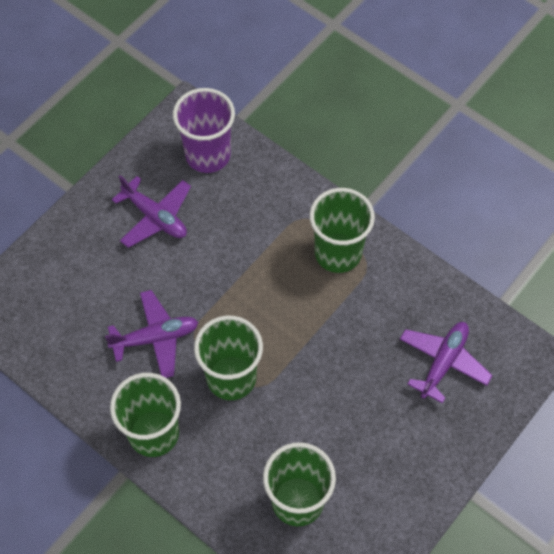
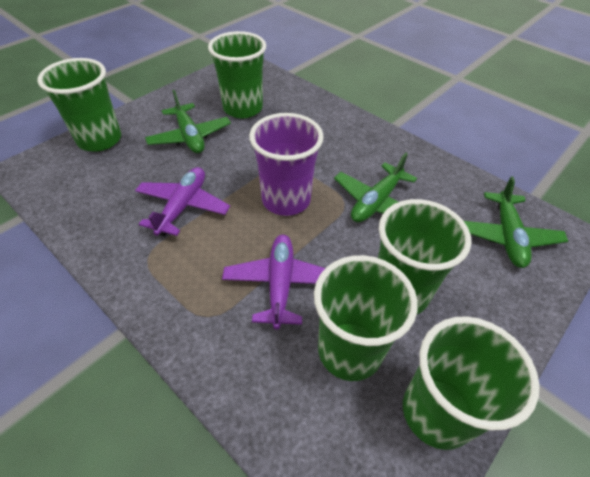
green cup: 4 -> 5
green plane: 0 -> 3
purple plane: 3 -> 2

